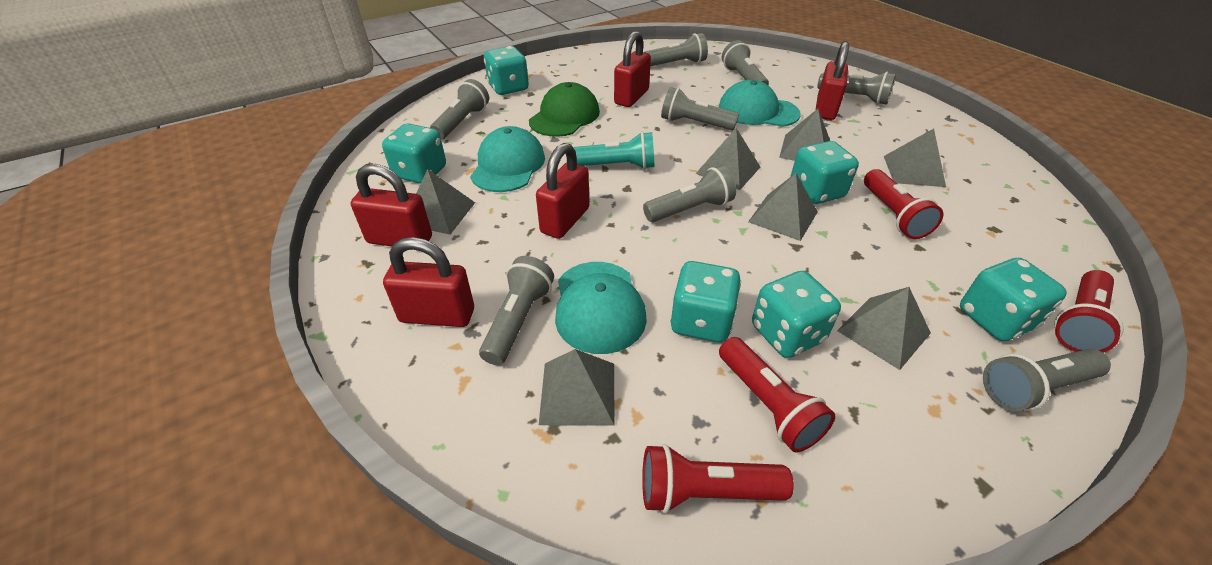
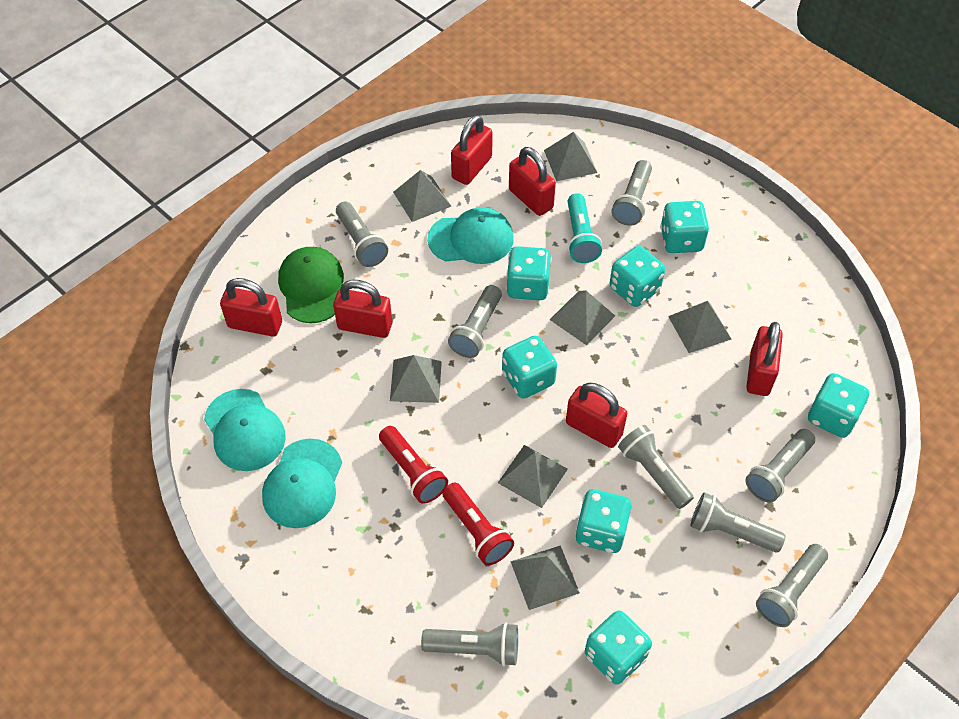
red flashlight: 4 -> 2
red padlock: 5 -> 6
turquoise dice: 6 -> 7

